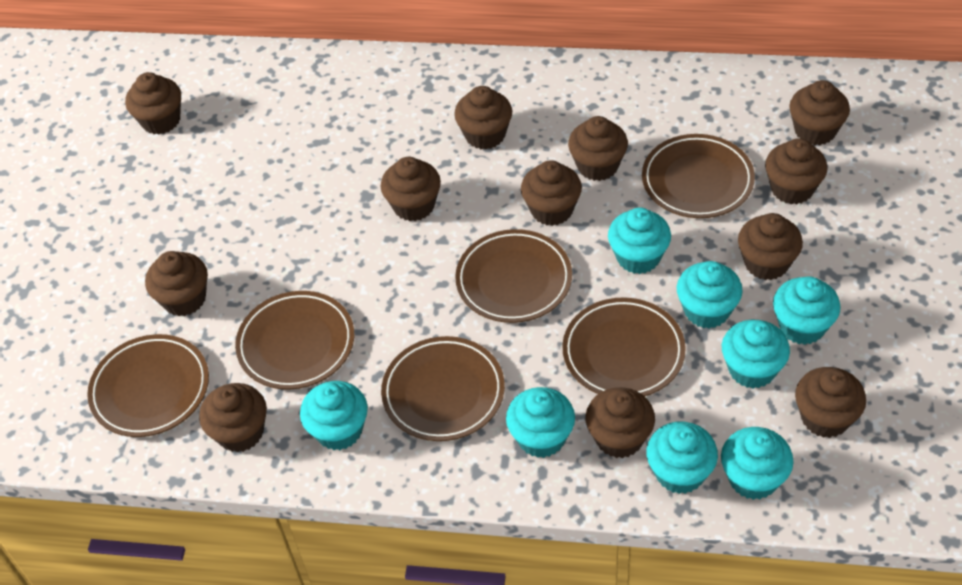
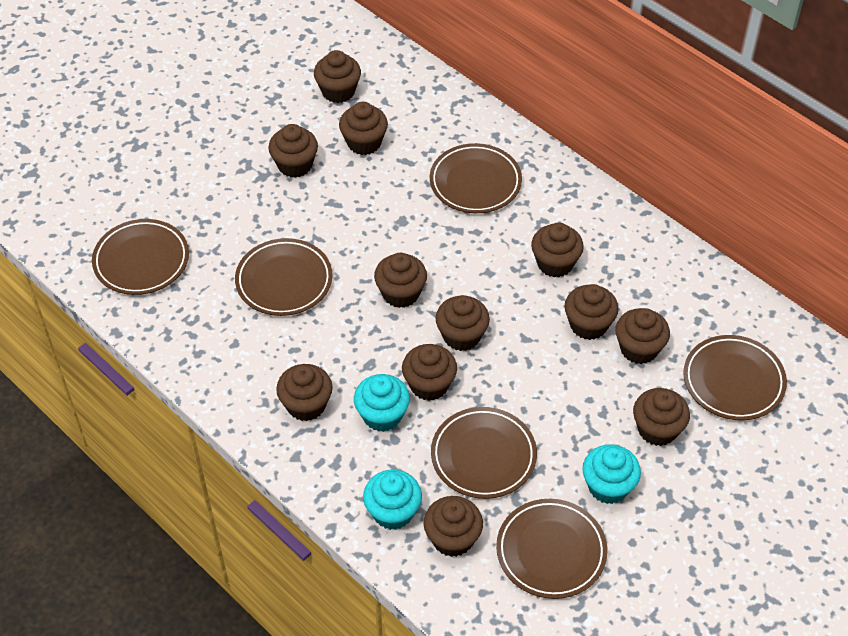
turquoise cupcake: 8 -> 3

